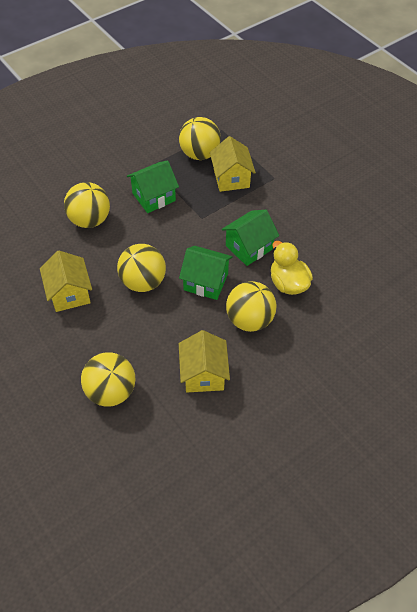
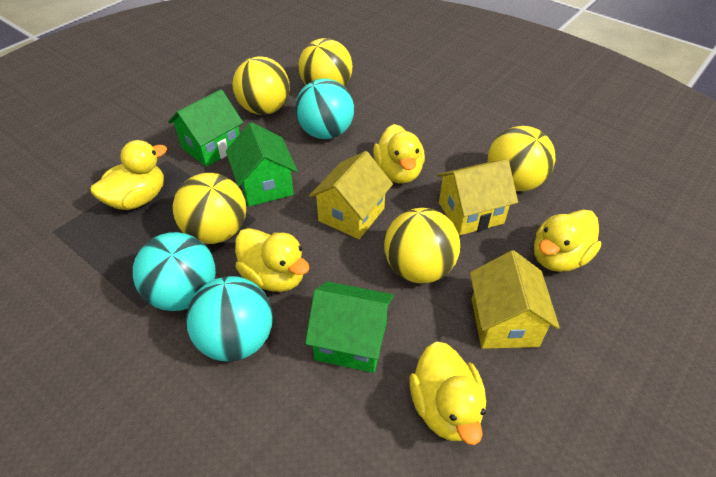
turquoise ball: 0 -> 3
yellow duck: 1 -> 5

